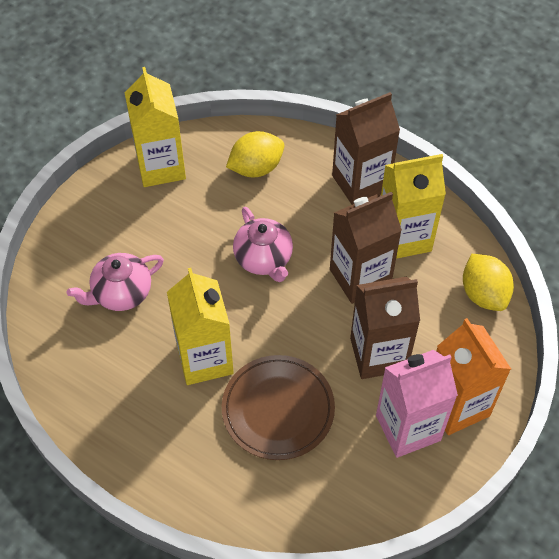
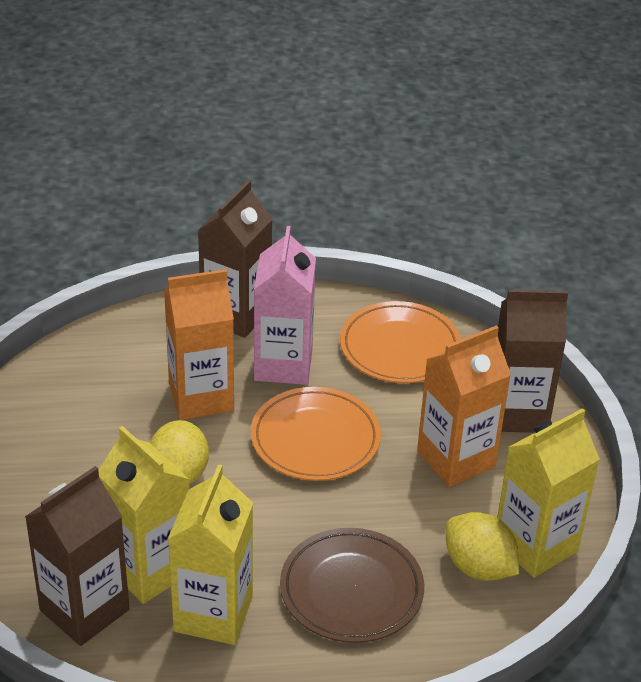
orange carton: 1 -> 2
orange plate: 0 -> 2
pink teapot: 2 -> 0

